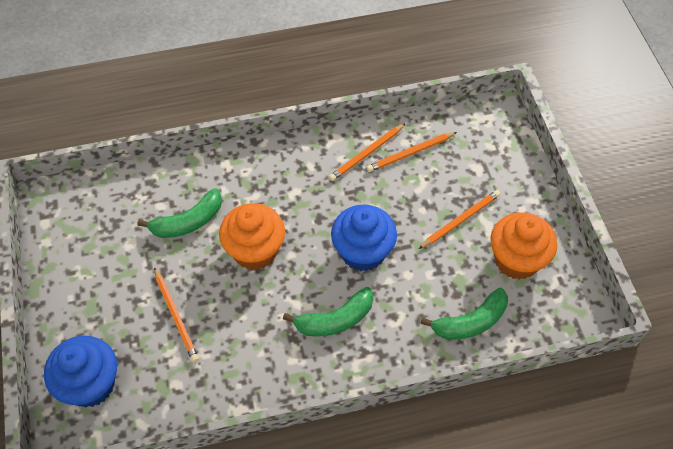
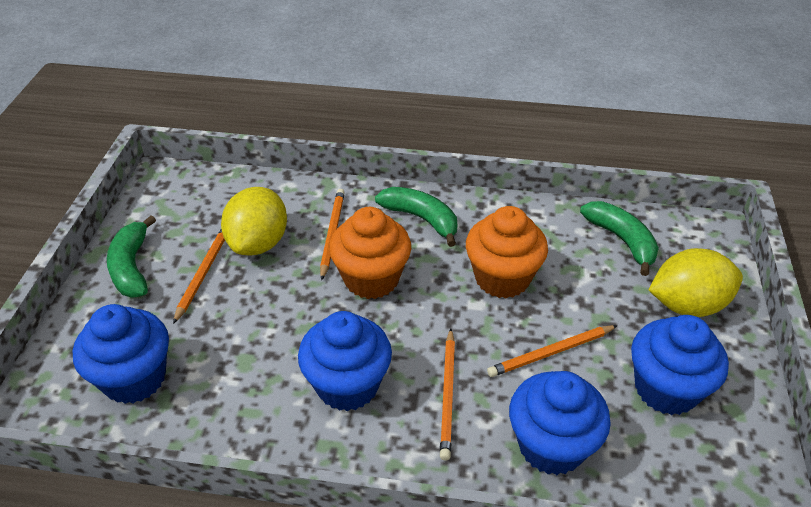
blue cupcake: 2 -> 4
yellow lemon: 0 -> 2

